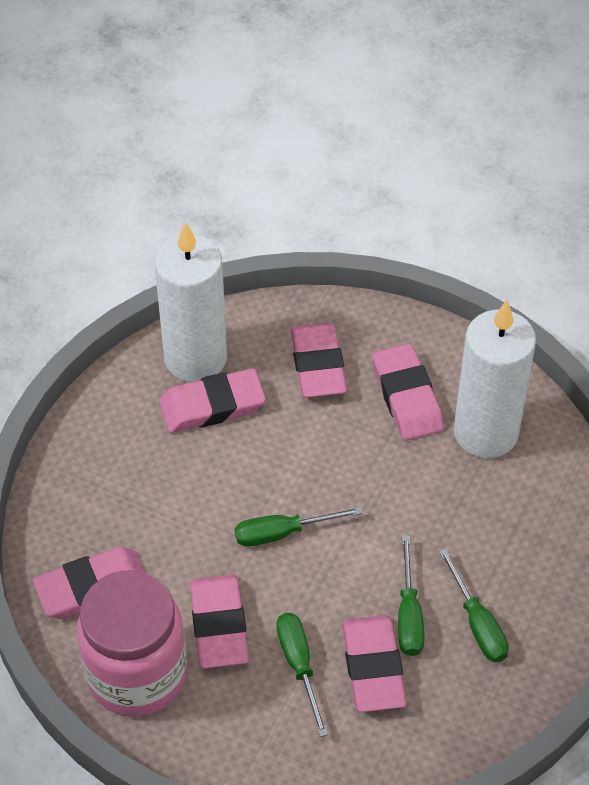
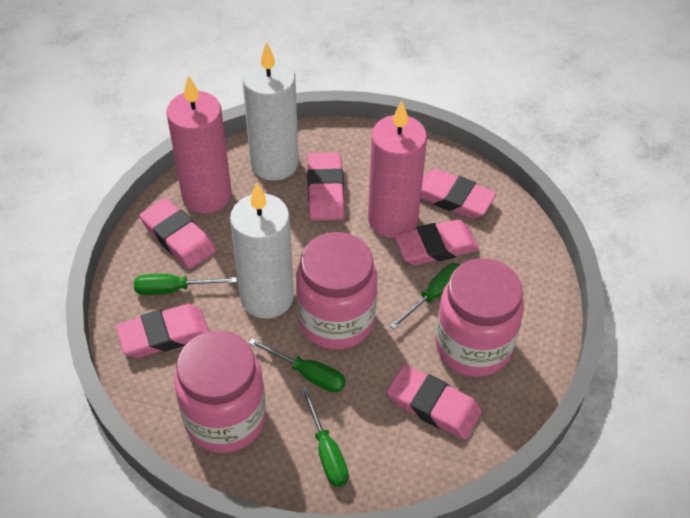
pink candle: 0 -> 2
pink jar: 1 -> 3

